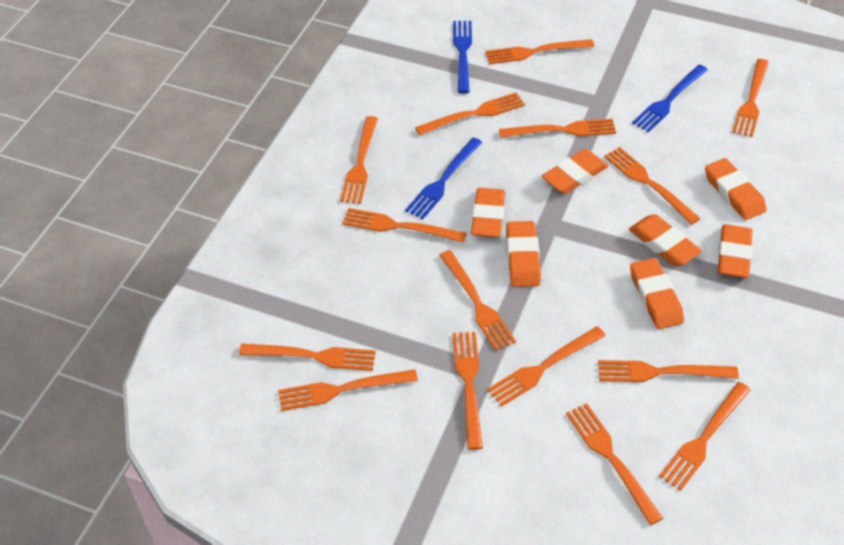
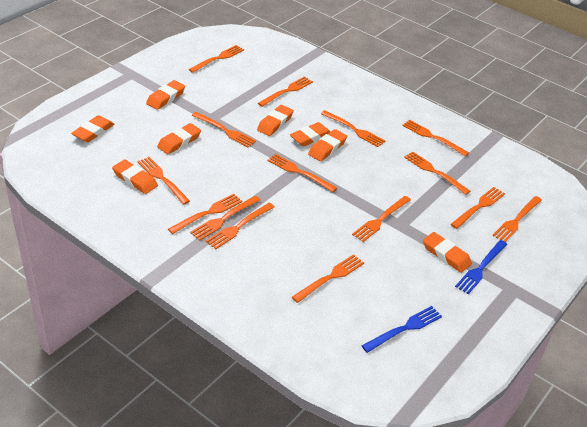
blue fork: 3 -> 2
orange eraser: 7 -> 8

